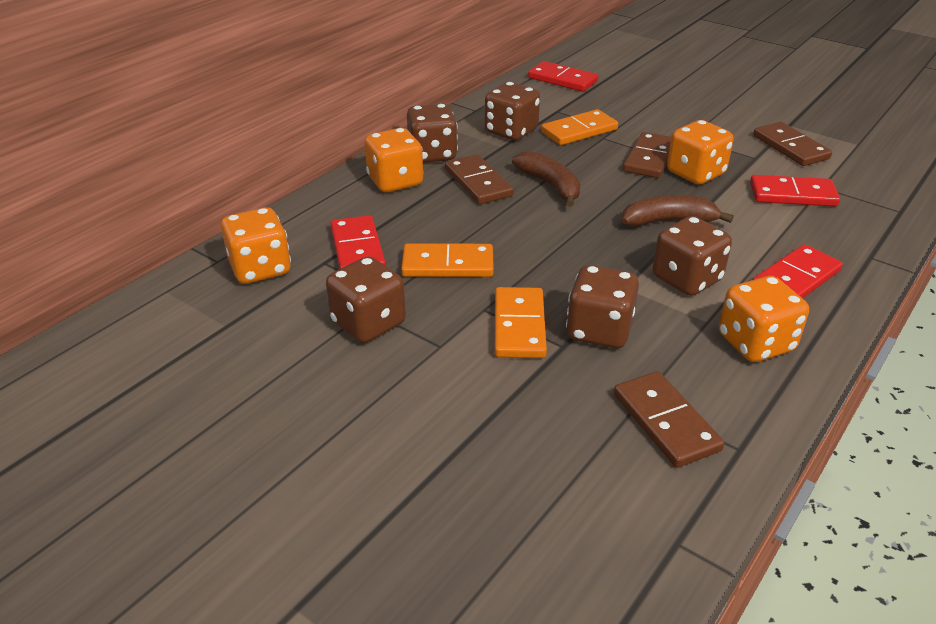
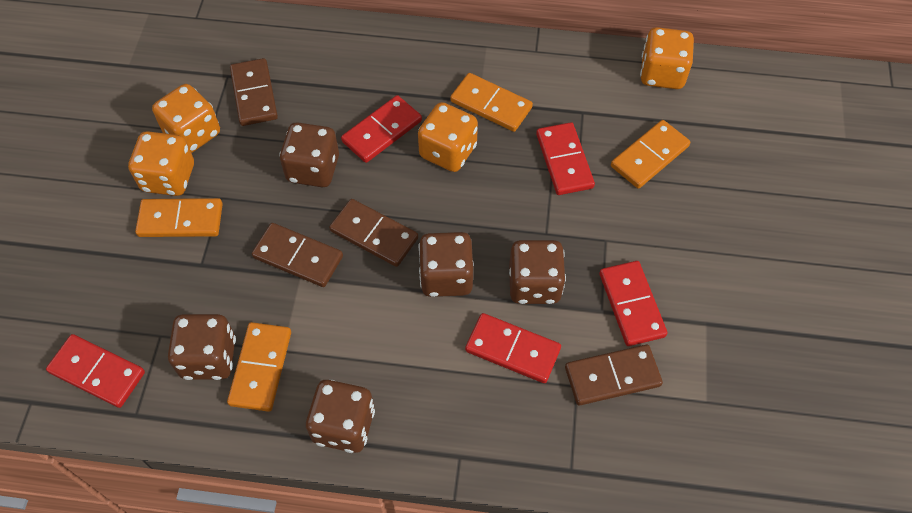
brown banana: 2 -> 0
orange domino: 3 -> 4
red domino: 4 -> 5

